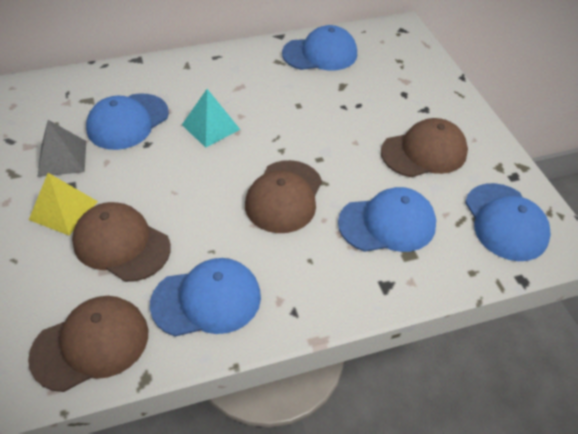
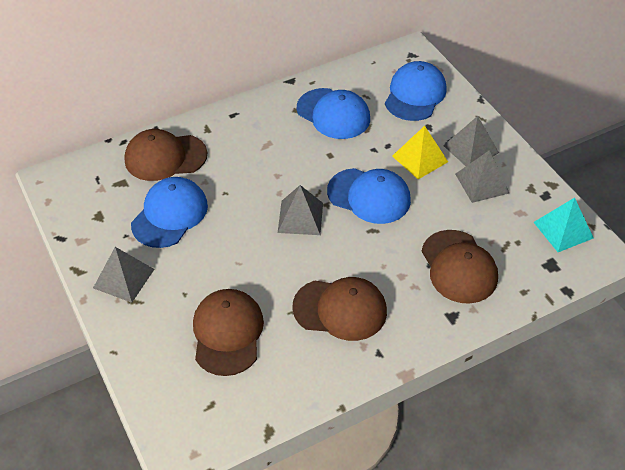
blue cap: 5 -> 4
grey pyramid: 1 -> 4

